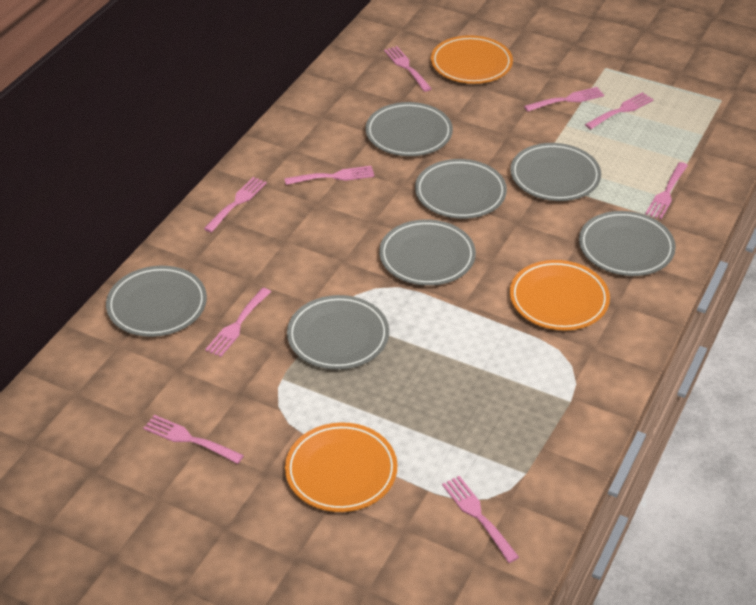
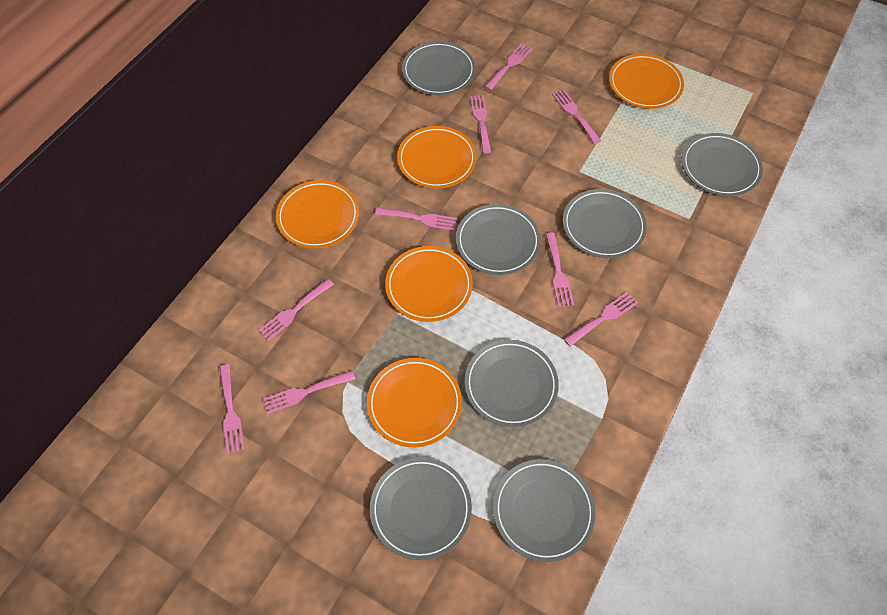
orange plate: 3 -> 5

